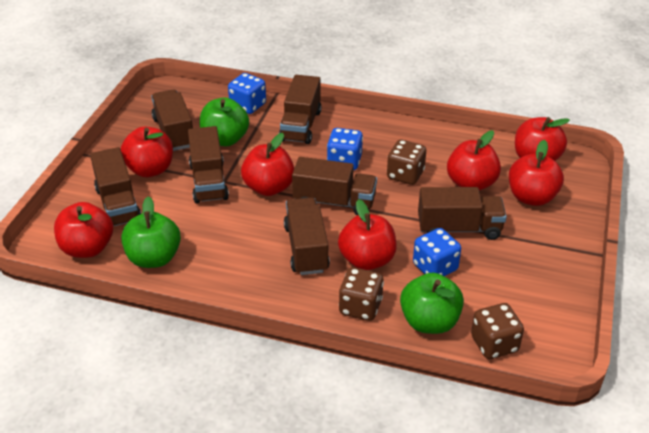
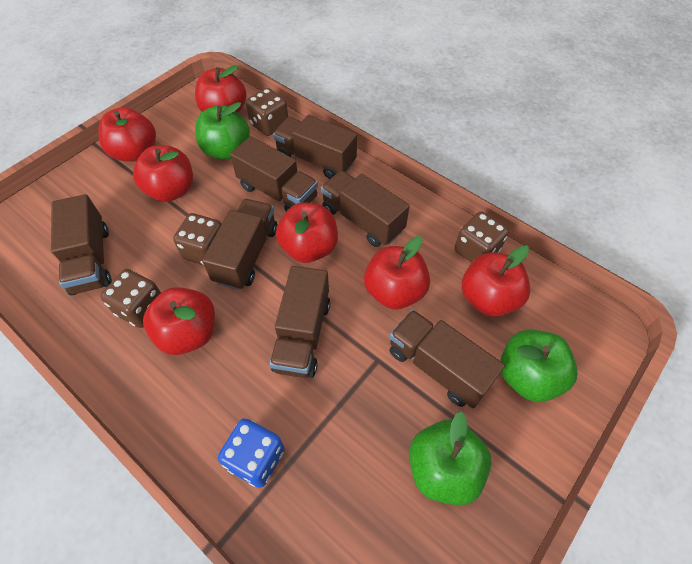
blue dice: 3 -> 1
brown dice: 3 -> 4

